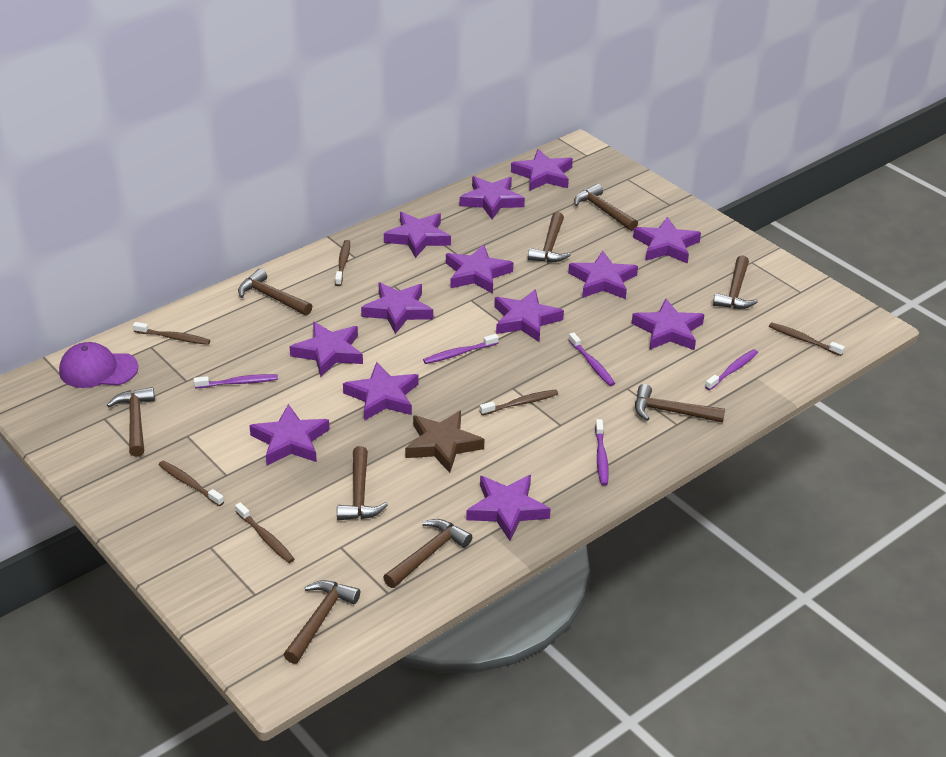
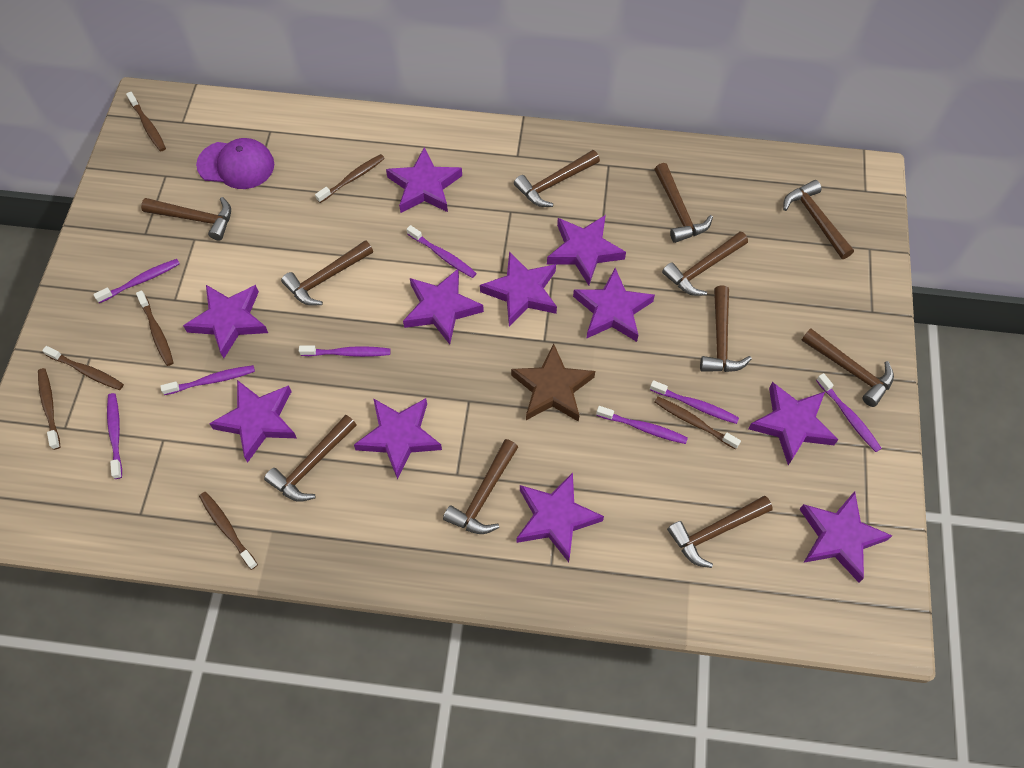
brown hammer: 9 -> 11
brown toothbrush: 6 -> 7
purple star: 13 -> 11
purple toothbrush: 5 -> 8

